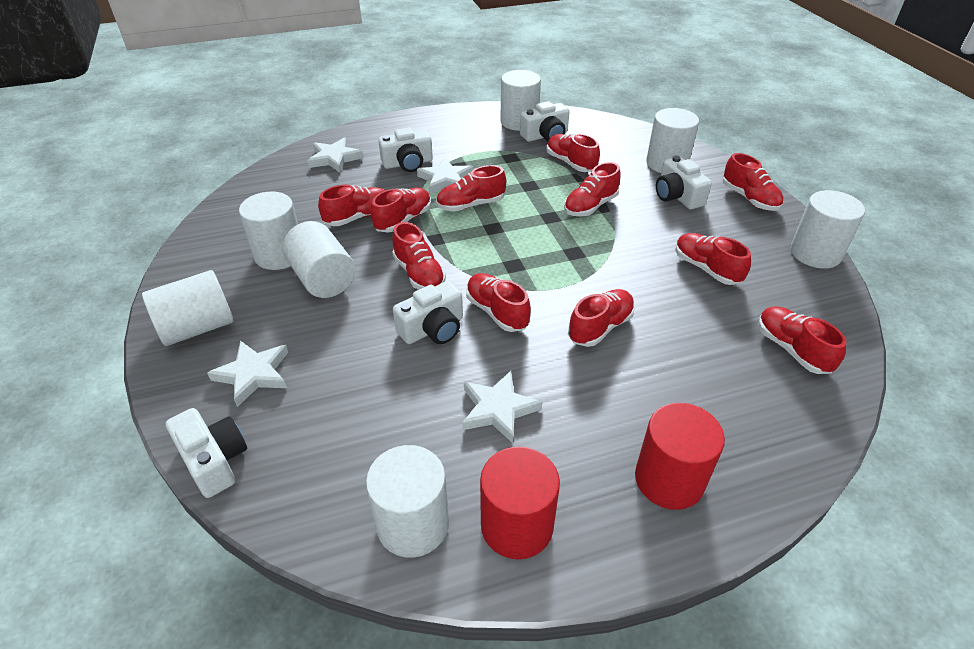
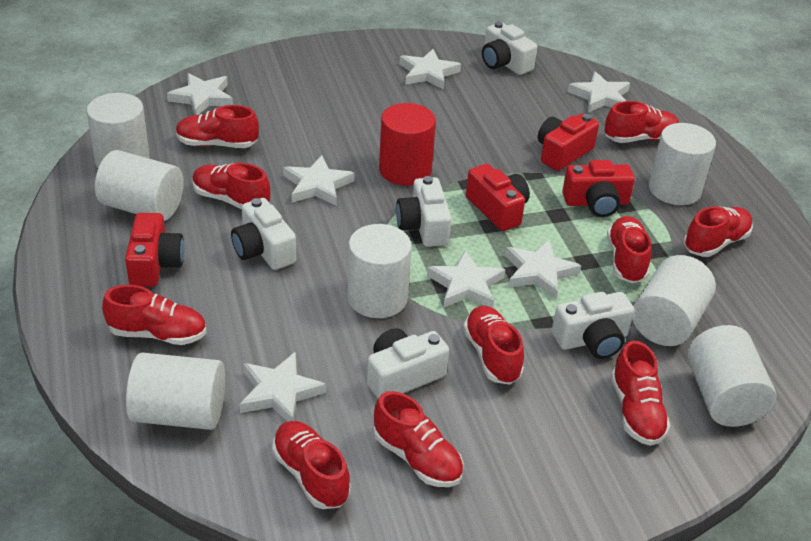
red camera: 0 -> 4
red cylinder: 2 -> 1
red shoe: 11 -> 10
white star: 4 -> 7

